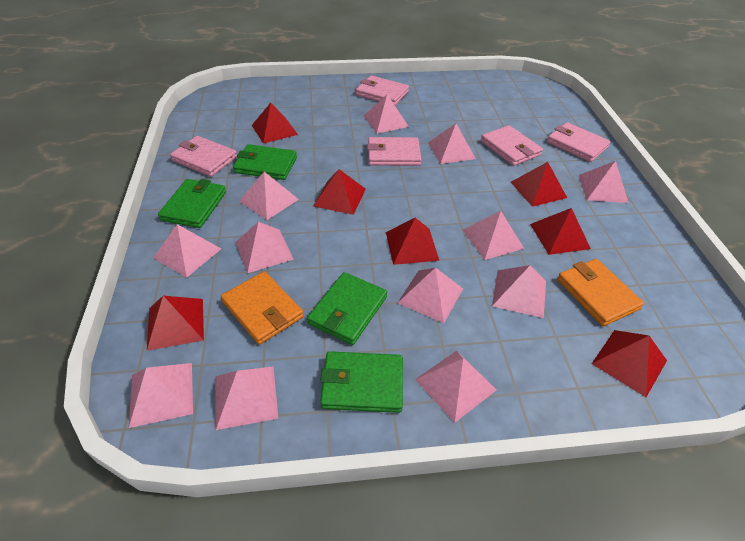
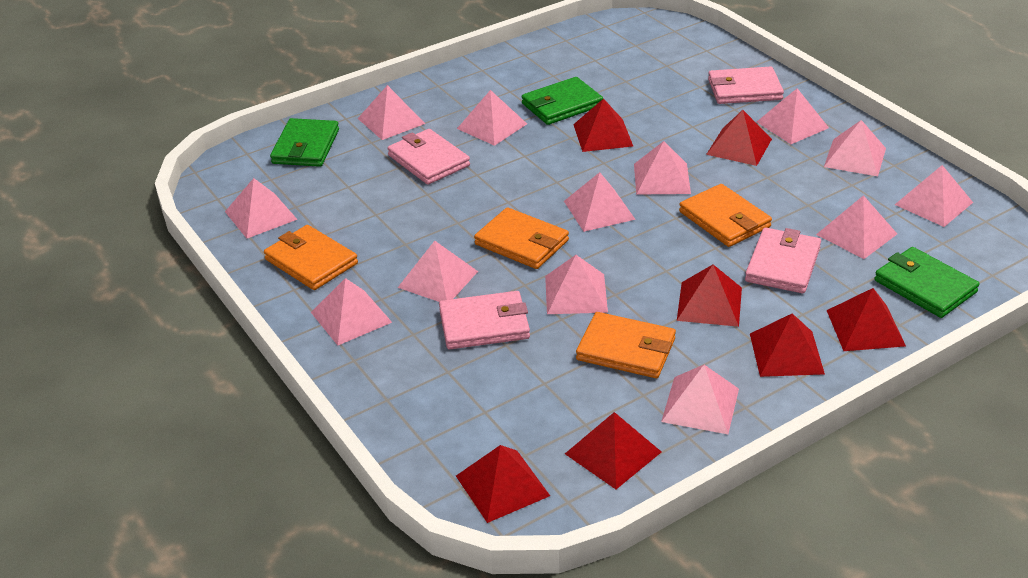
green wallet: 4 -> 3
orange wallet: 2 -> 4
pink pyramid: 12 -> 13
pink wallet: 5 -> 4

